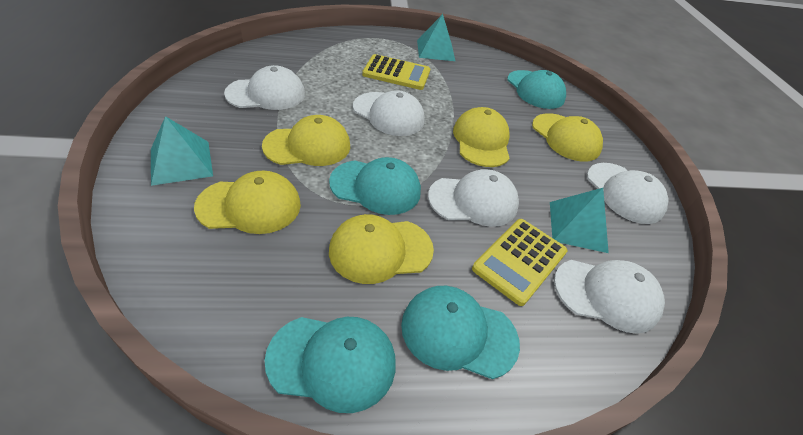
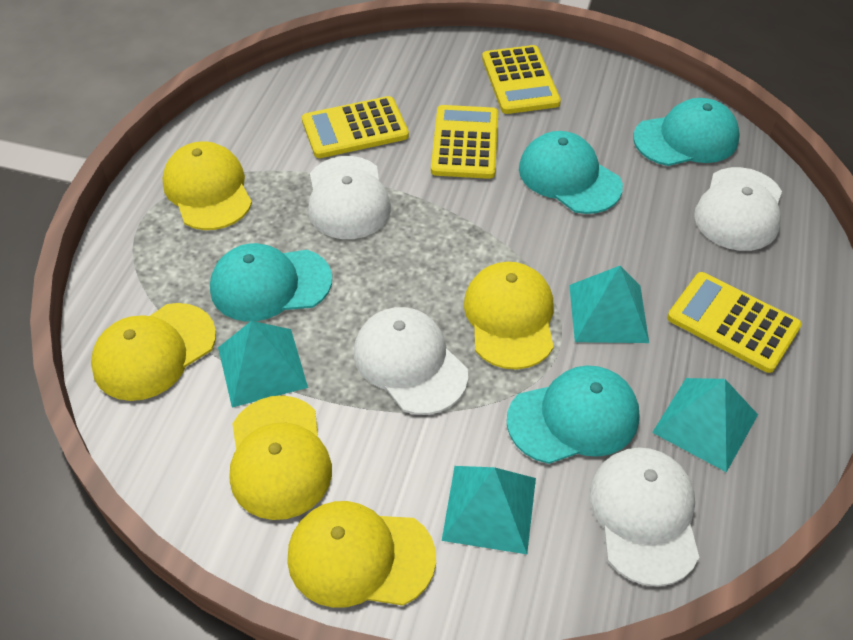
turquoise pyramid: 3 -> 4
white cap: 5 -> 4
yellow calculator: 2 -> 4

